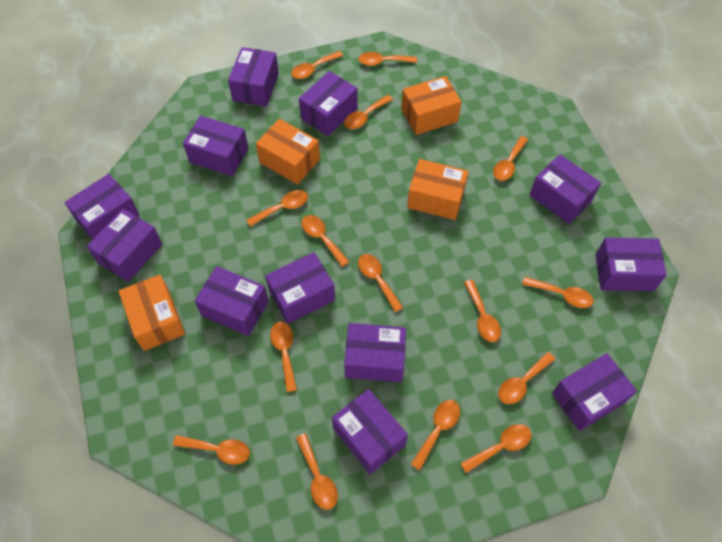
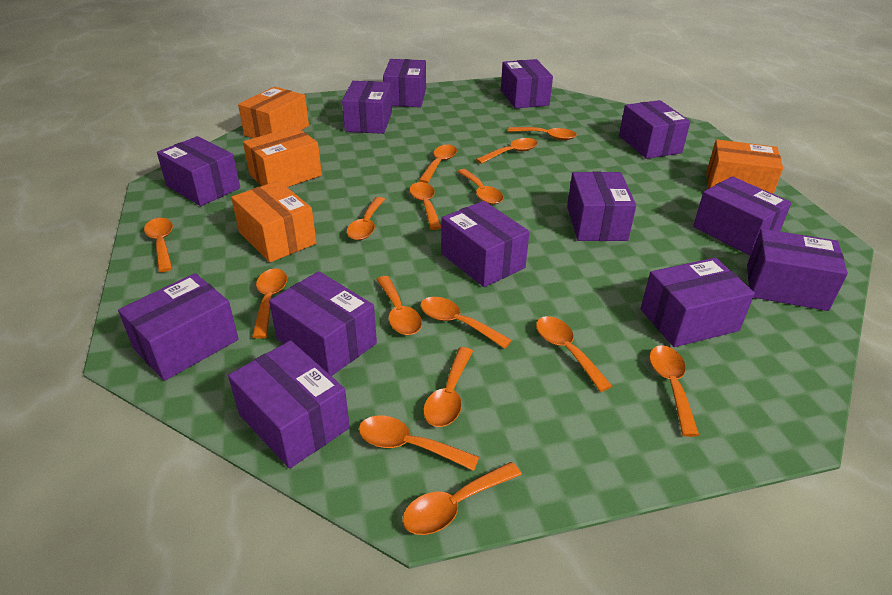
purple box: 12 -> 13

